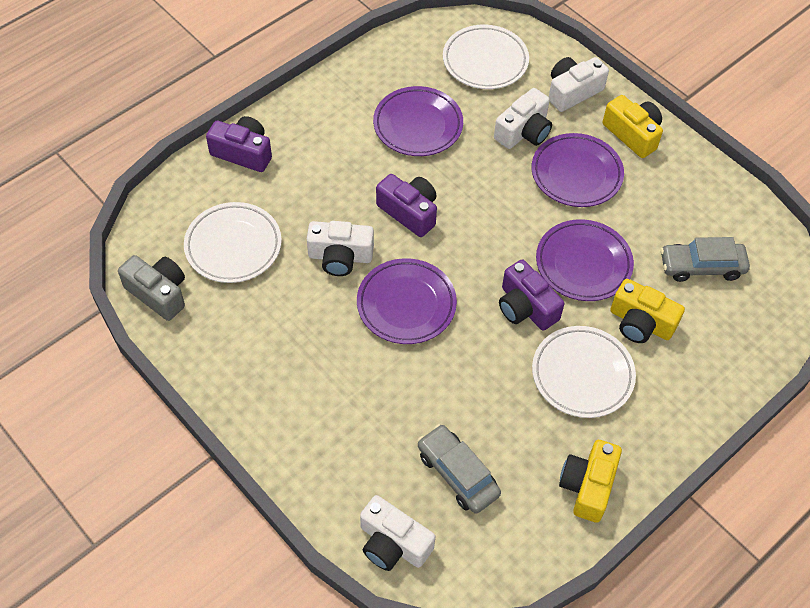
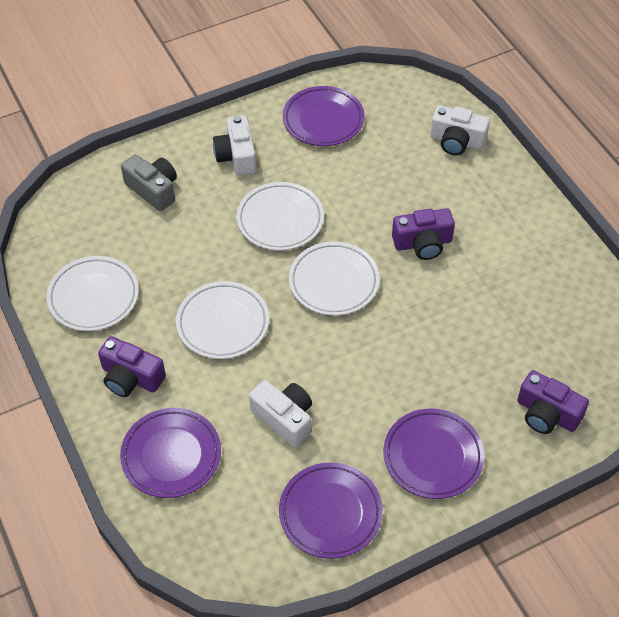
grey car: 2 -> 0
white camera: 4 -> 3
white plate: 3 -> 4
yellow camera: 3 -> 0

